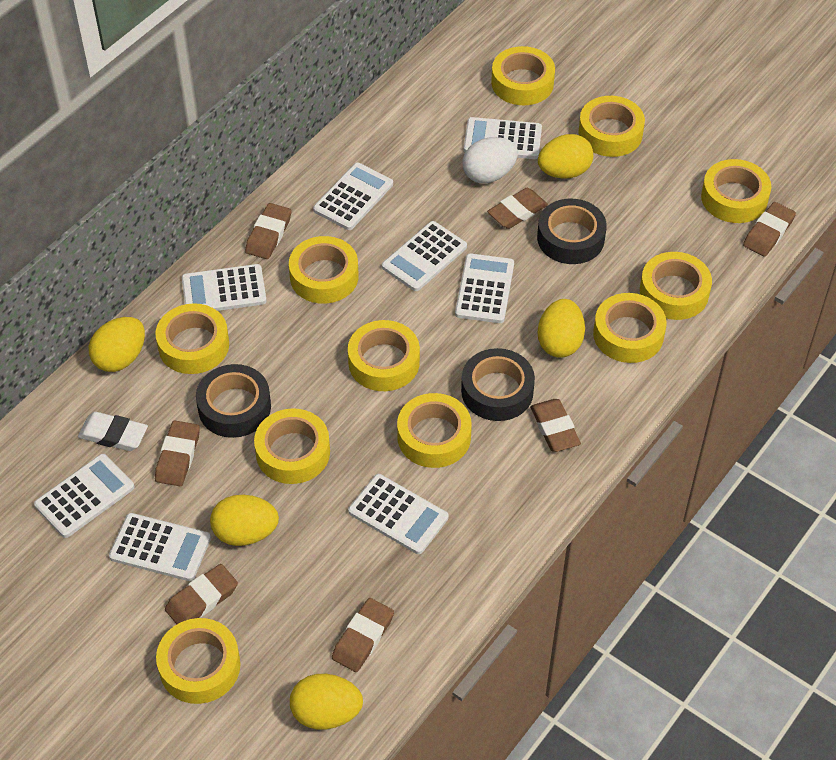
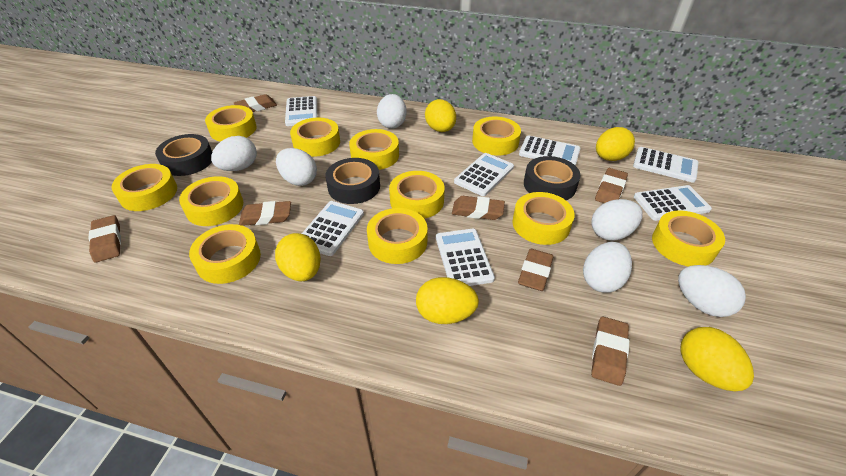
white calculator: 8 -> 7
white egg: 1 -> 6
white eraser: 1 -> 0

